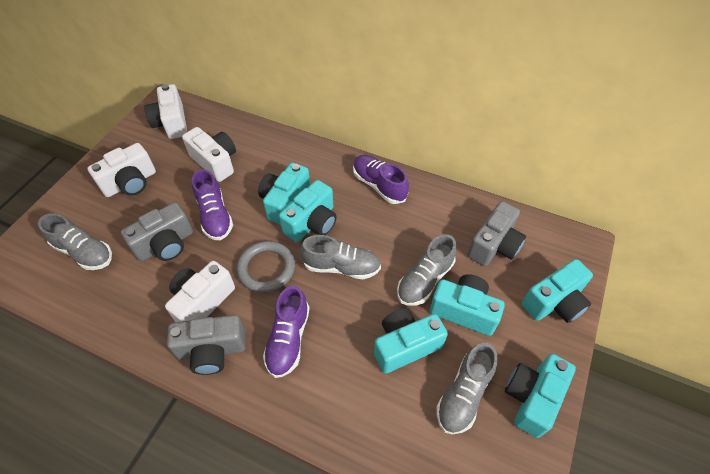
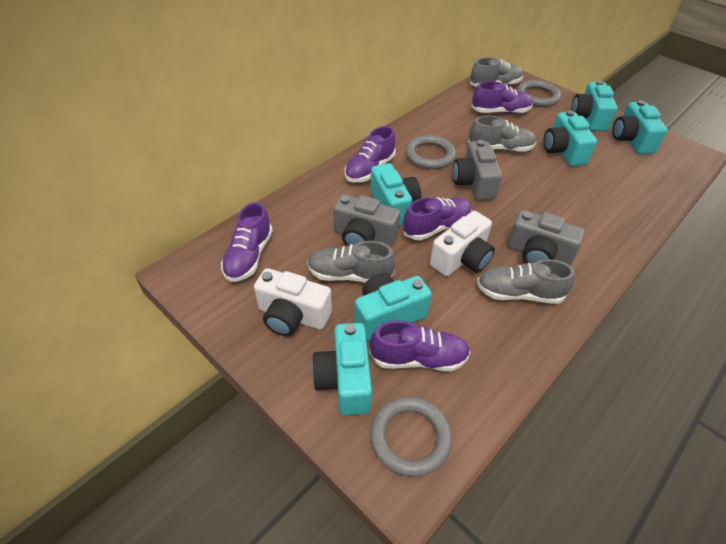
grey ring: 1 -> 3
purple shoe: 3 -> 5
white camera: 4 -> 2

